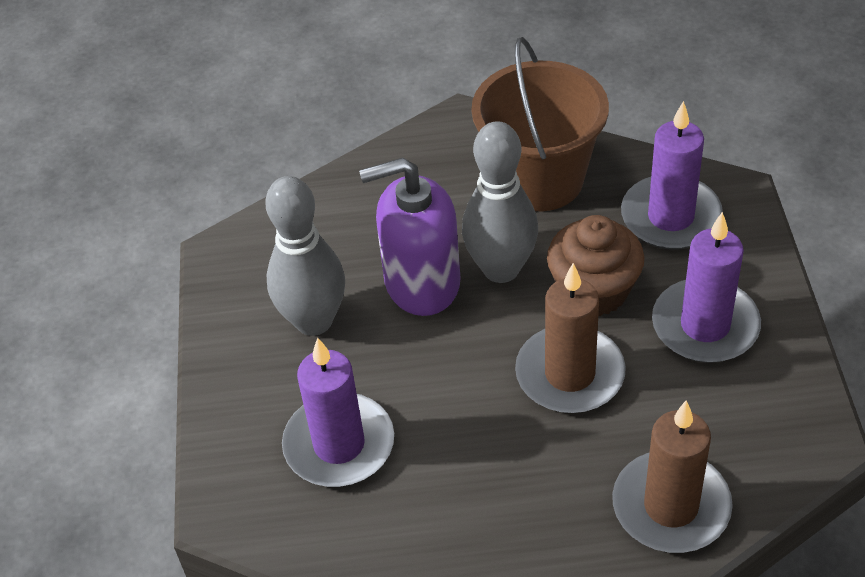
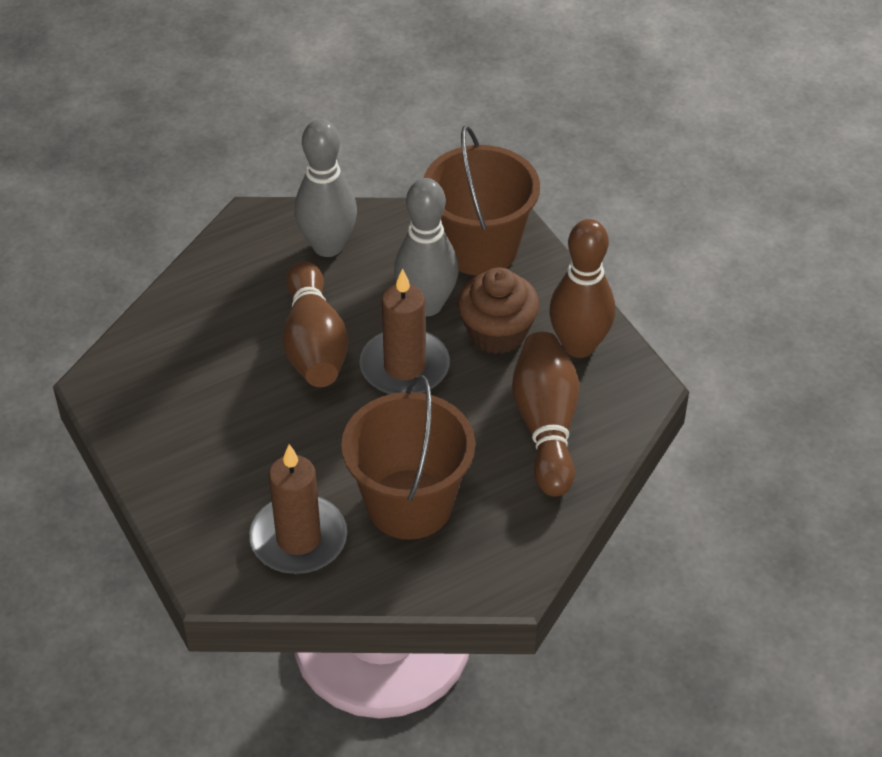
brown bowling pin: 0 -> 3
brown bucket: 1 -> 2
purple candle: 3 -> 0
purple soap dispenser: 1 -> 0

